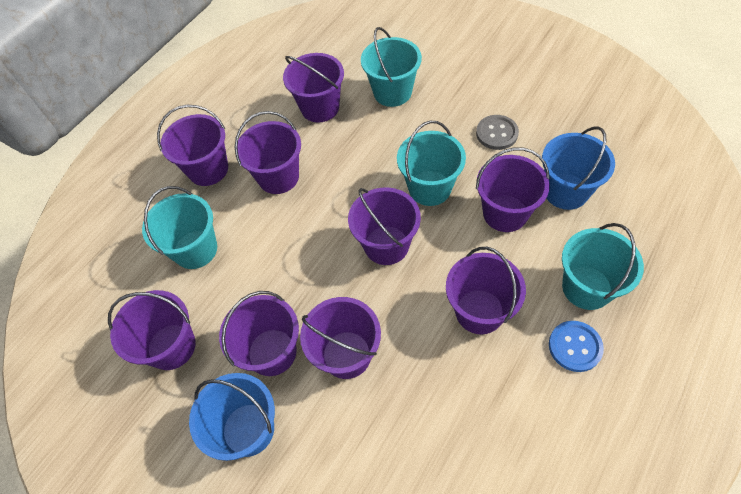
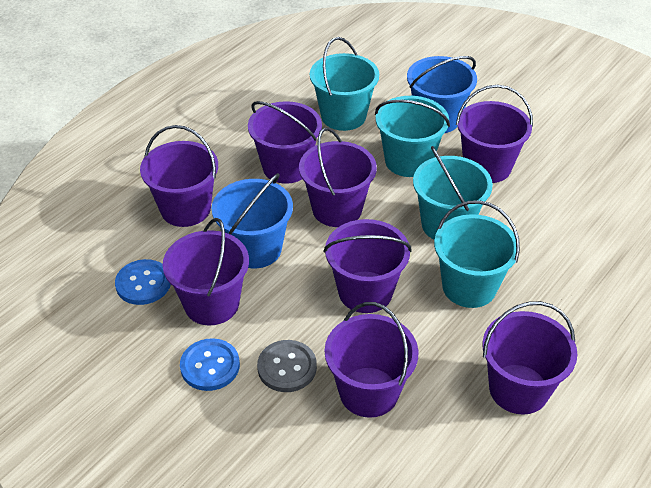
blue button: 1 -> 2
purple bucket: 9 -> 8

